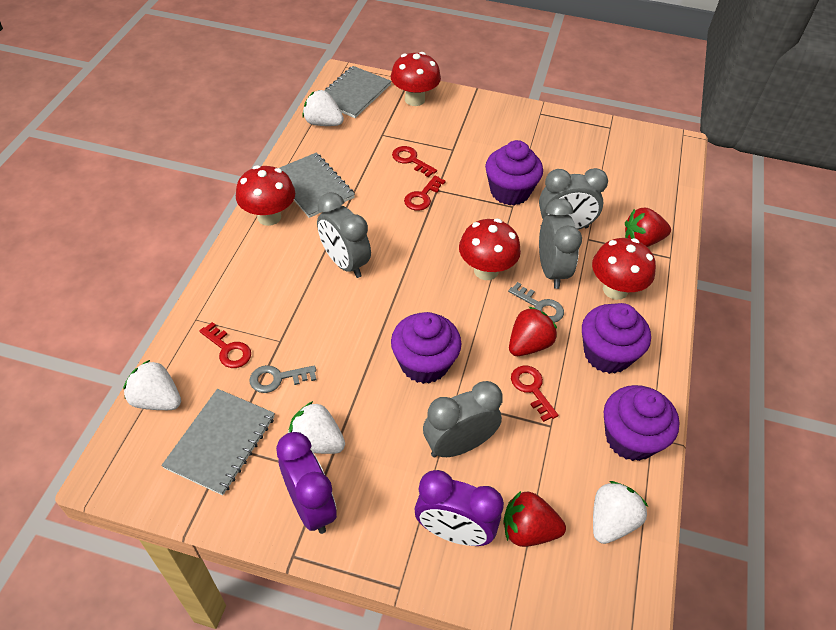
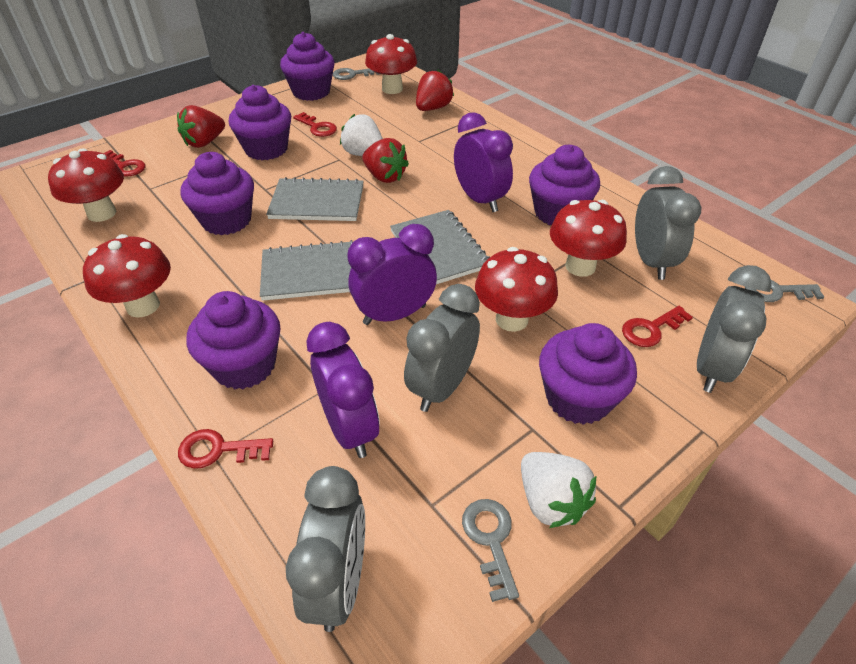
grey key: 2 -> 3
purple clock: 2 -> 3
purple cupcake: 4 -> 6
red mushroom: 4 -> 5
white strawberry: 4 -> 2

